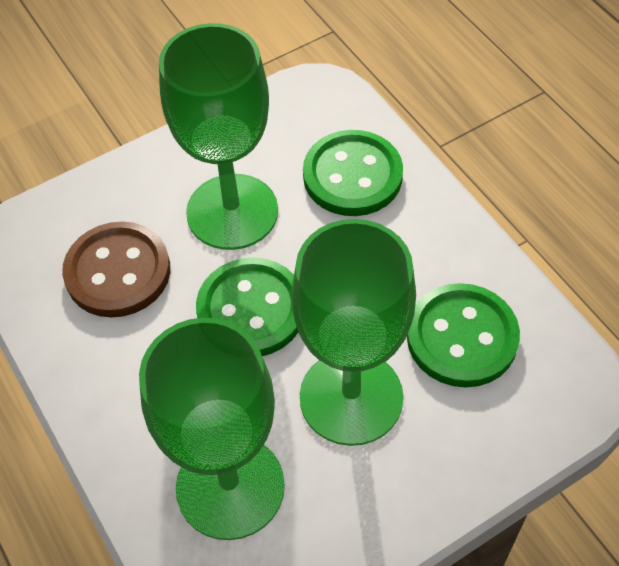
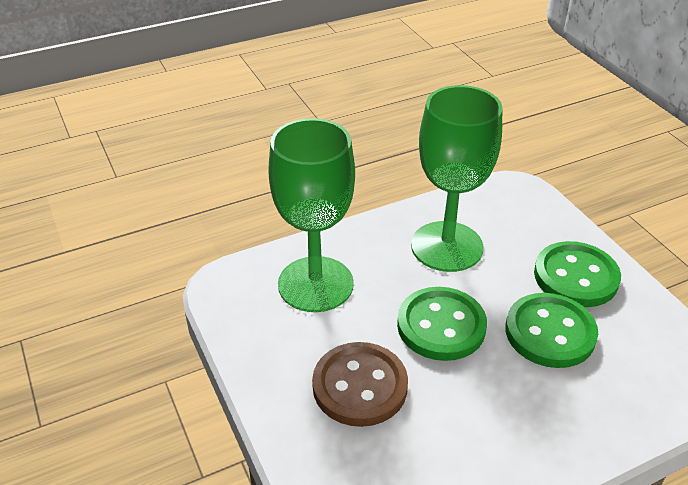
green goblet: 3 -> 2

